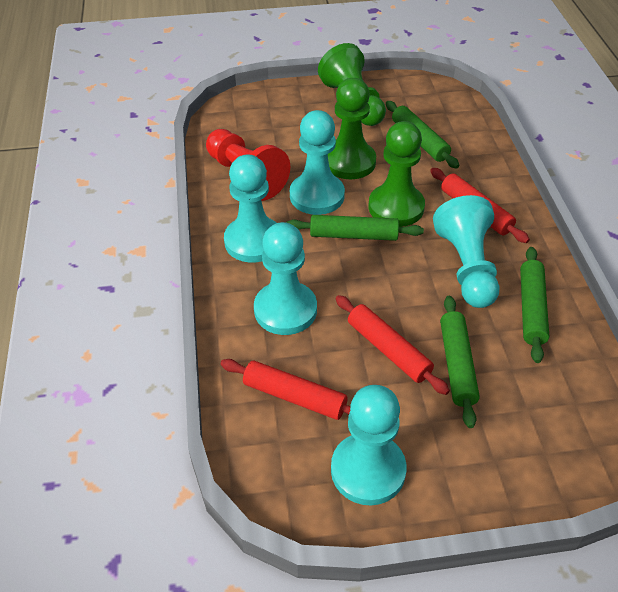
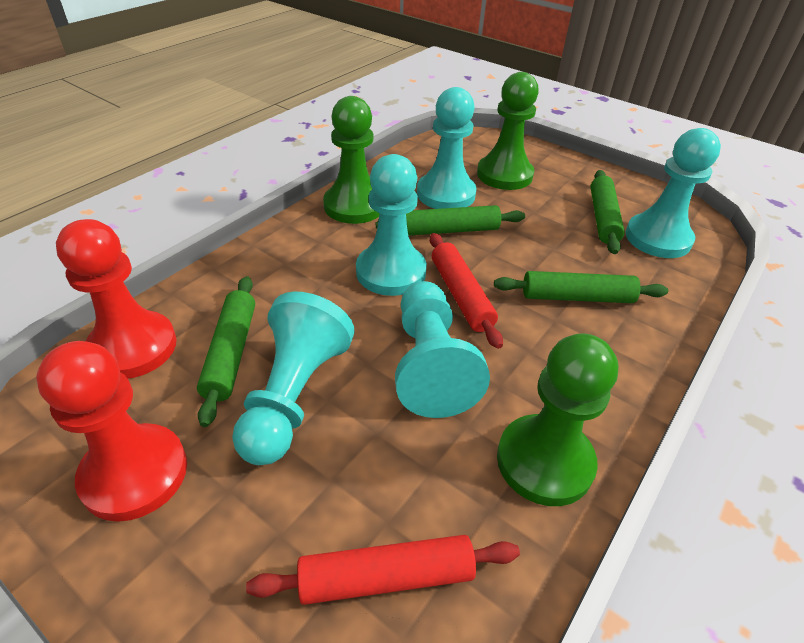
red pawn: 1 -> 2
red rolling pin: 3 -> 2

